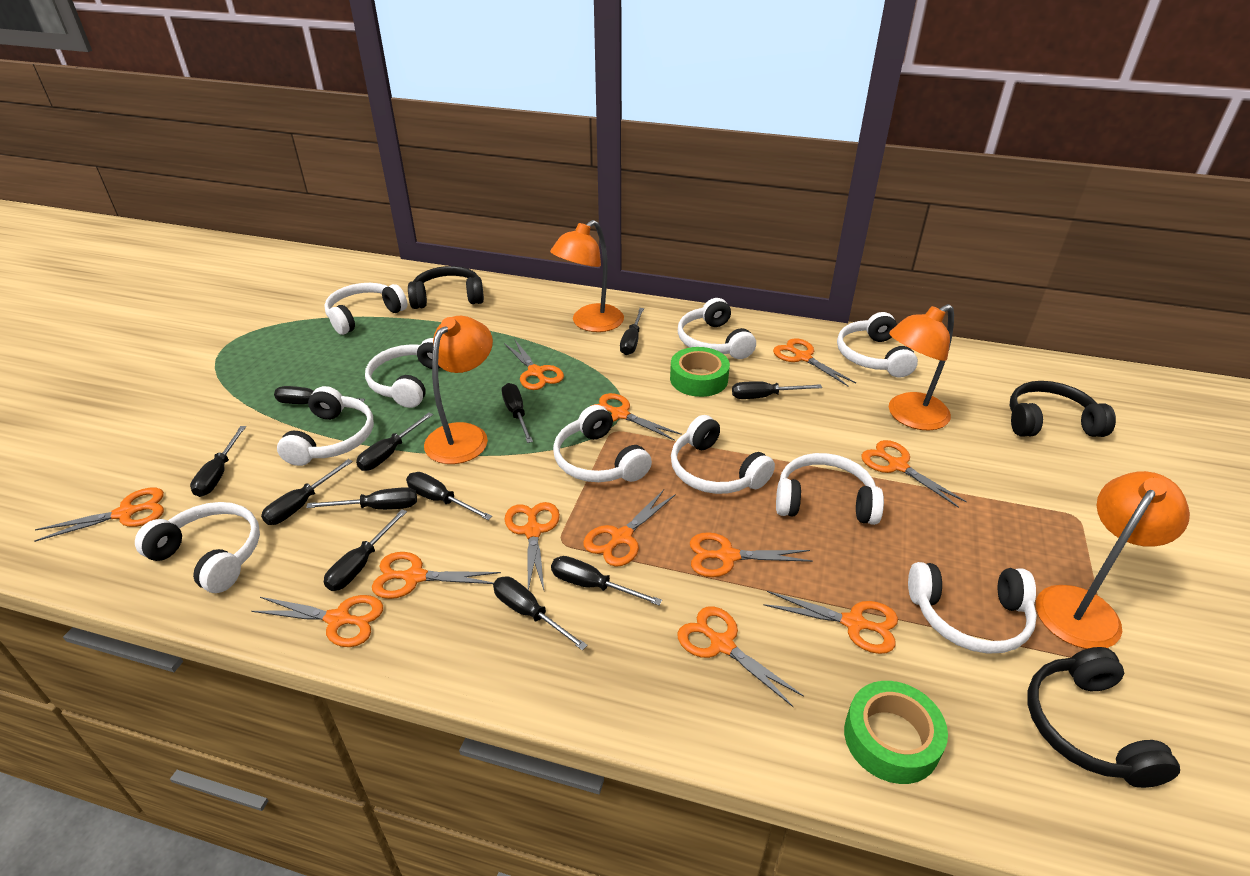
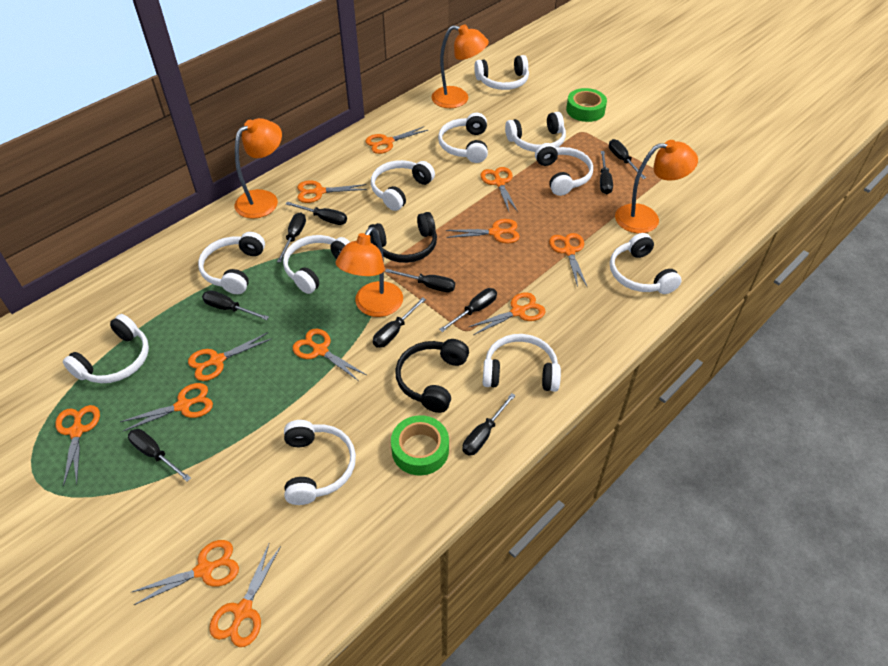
black headphones: 3 -> 2
black screwdriver: 12 -> 10
white headphones: 10 -> 11

